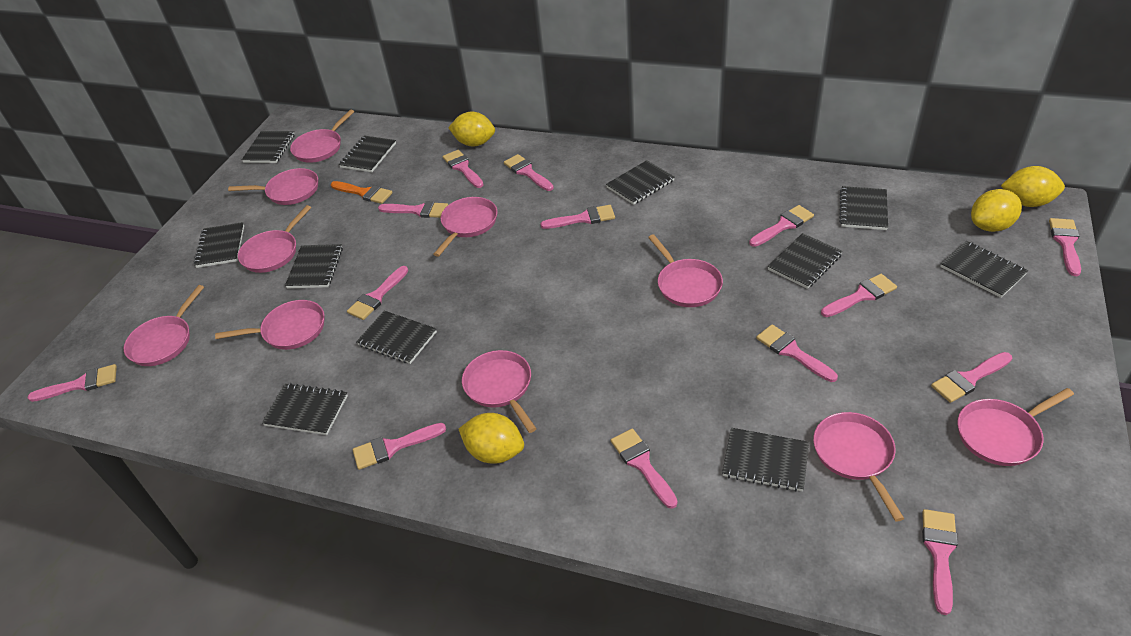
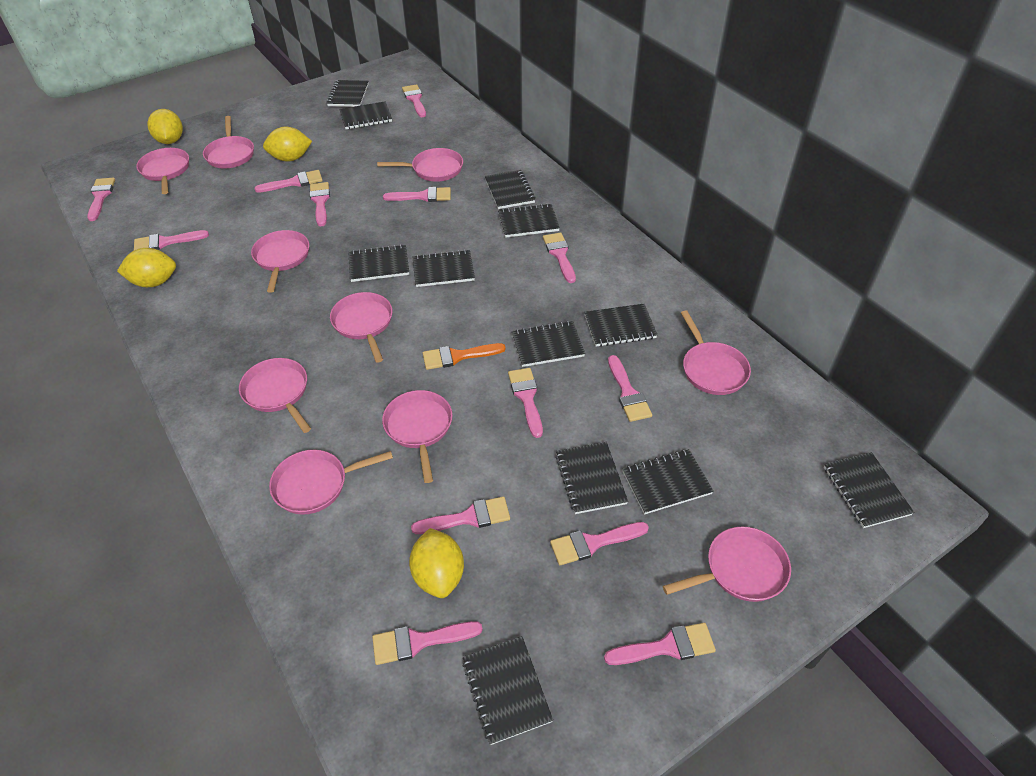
black notebook: 11 -> 12
pink brush: 14 -> 13

